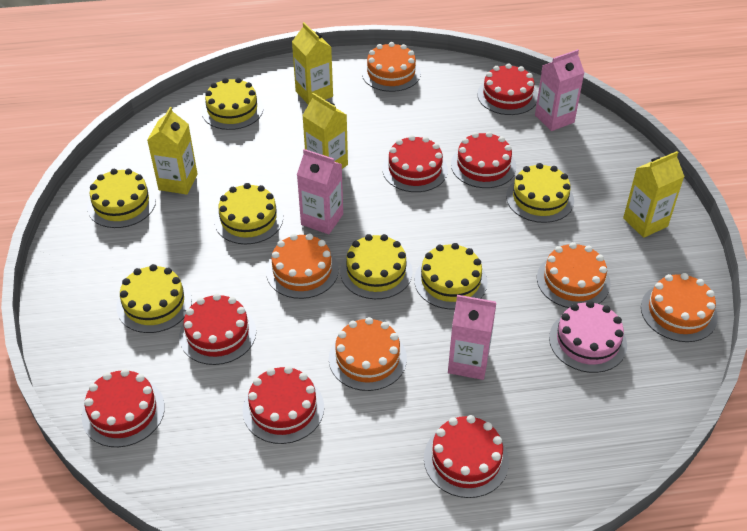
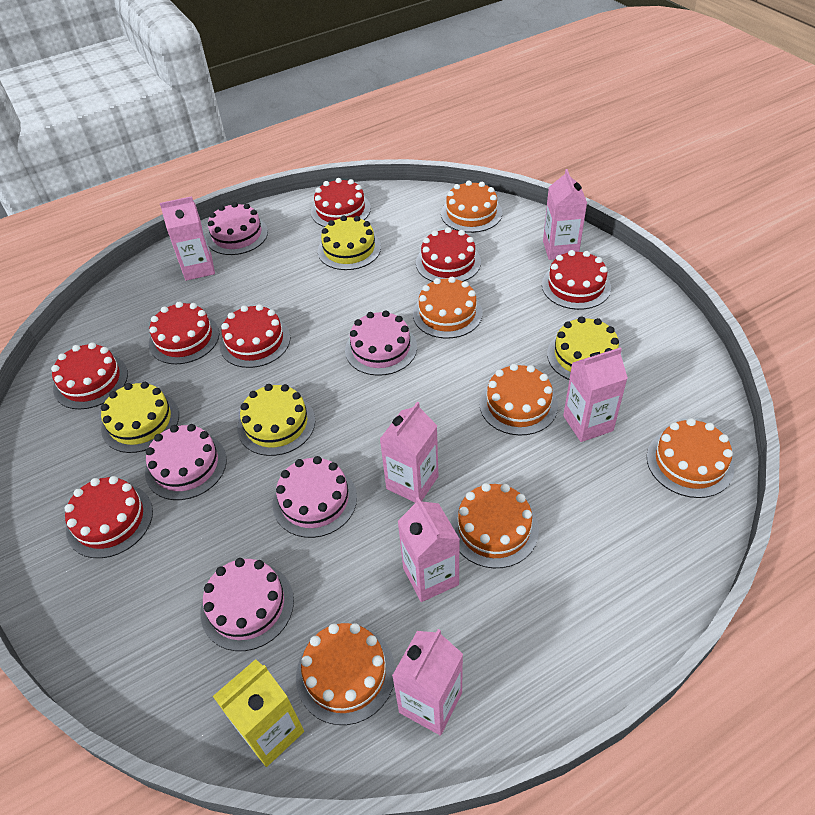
orange cake: 5 -> 6
pink cake: 1 -> 5
pink carton: 3 -> 6
yellow cake: 7 -> 4
yellow carton: 4 -> 1

